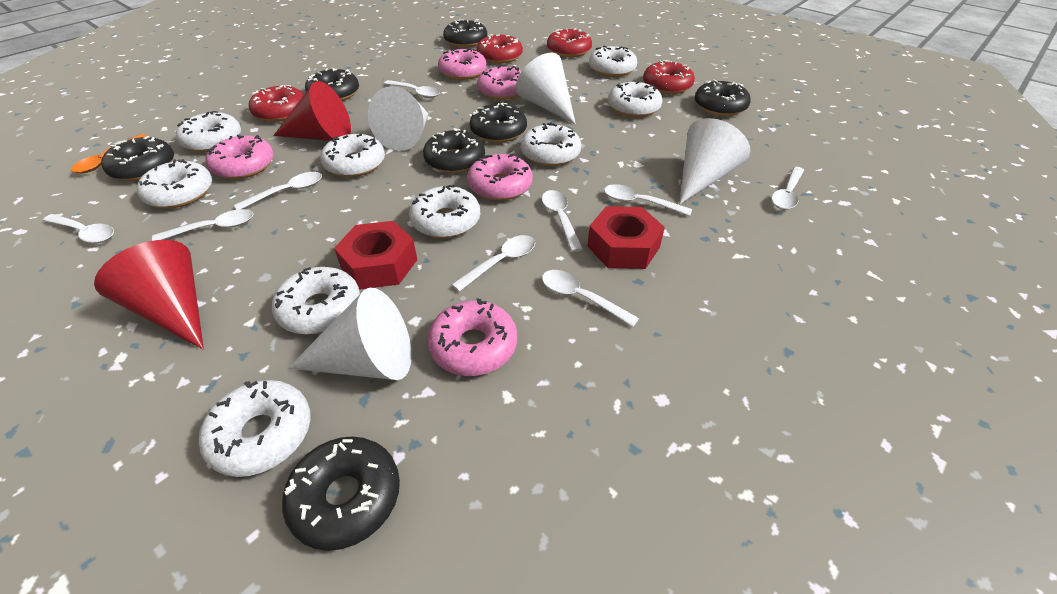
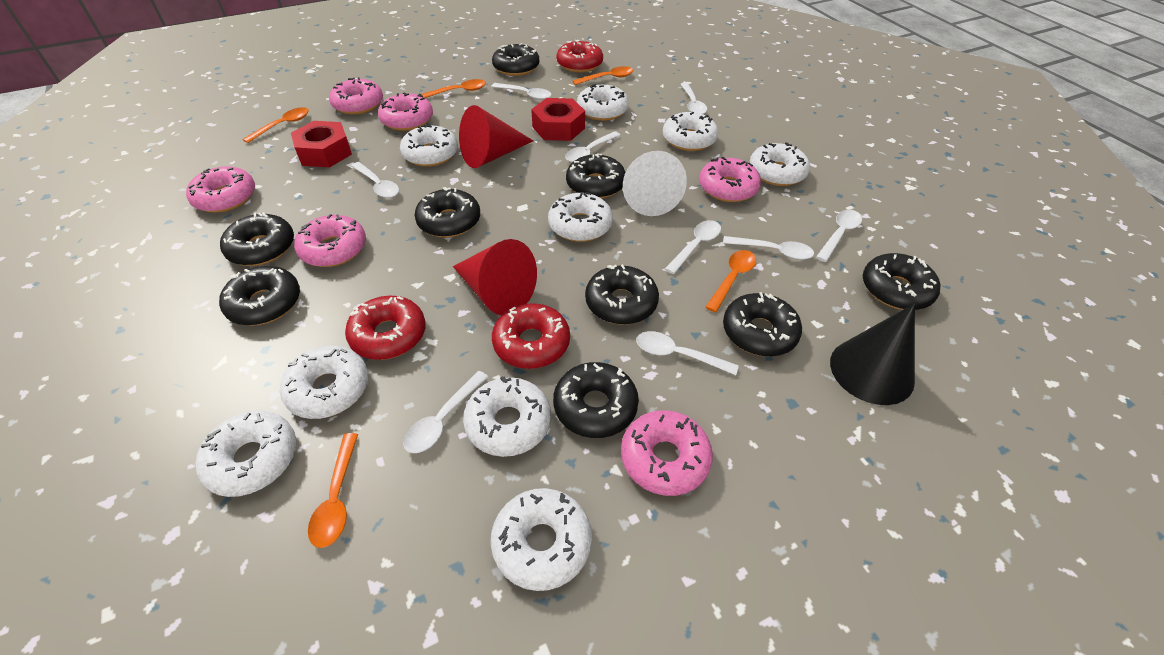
black cone: 0 -> 1
black donut: 7 -> 9
orange spoon: 1 -> 5
pink donut: 5 -> 6
red donut: 4 -> 3
white cone: 4 -> 1

